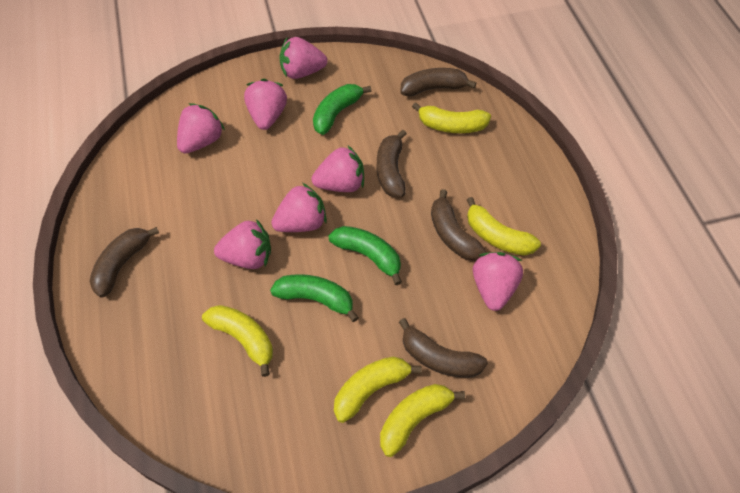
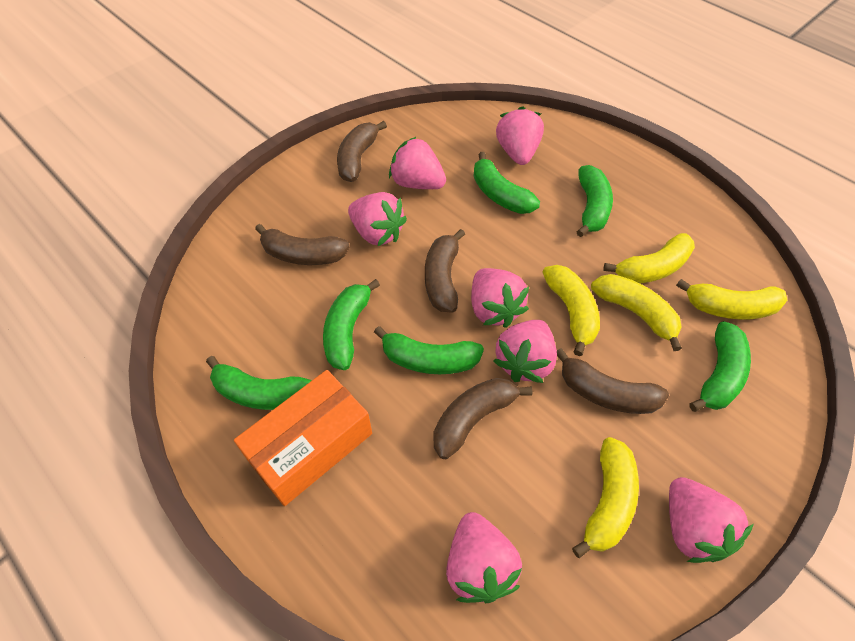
green banana: 3 -> 6
orange box: 0 -> 1

